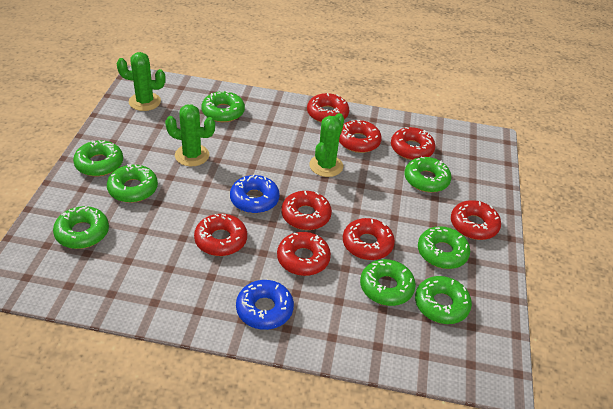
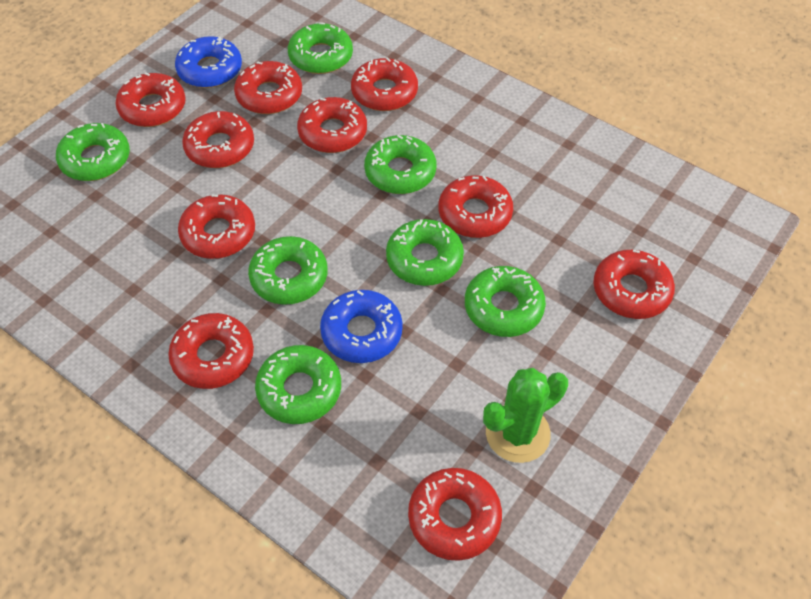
green cactus: 3 -> 1
green donut: 8 -> 7
red donut: 8 -> 10

